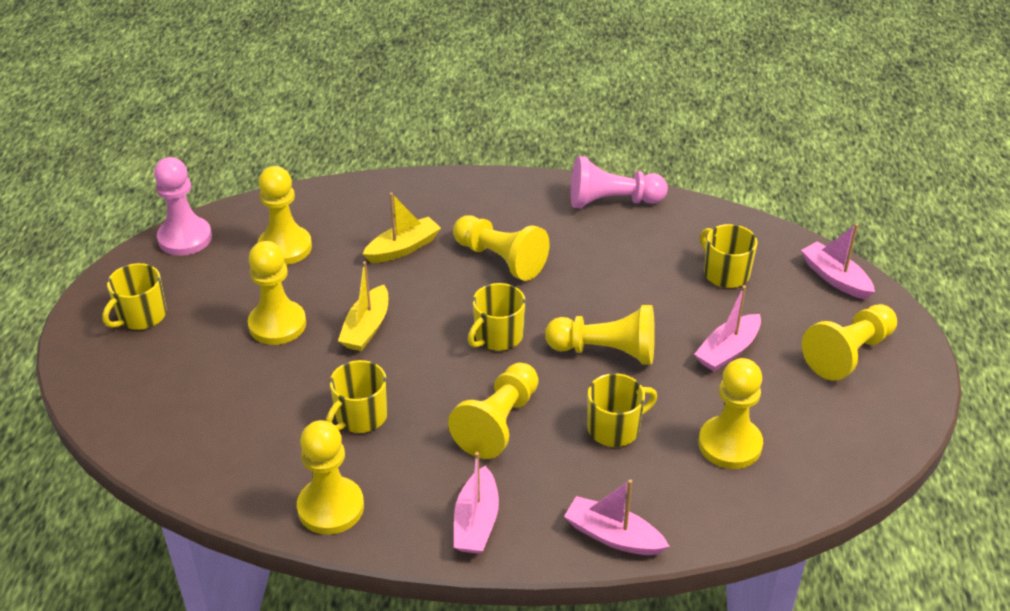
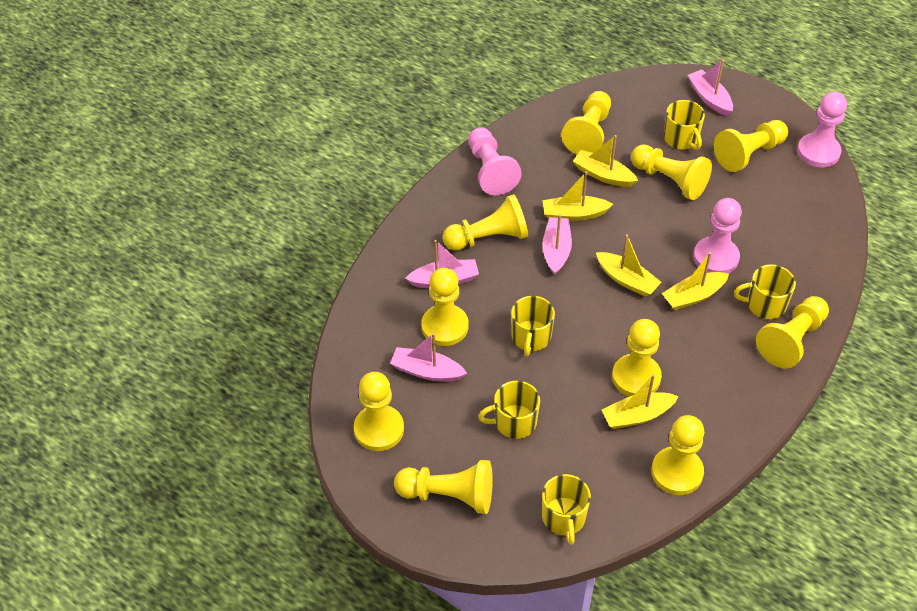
pink pawn: 2 -> 3
yellow boat: 2 -> 5
yellow pawn: 8 -> 10

